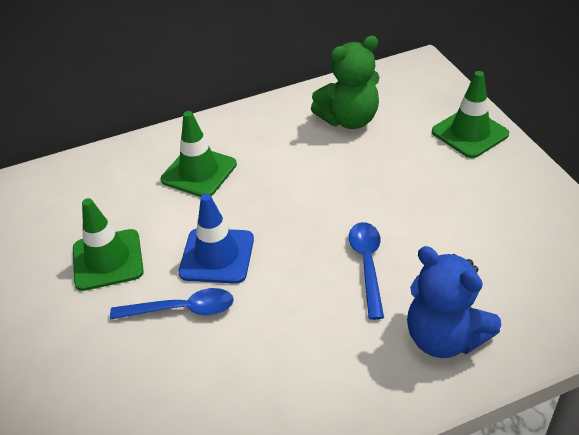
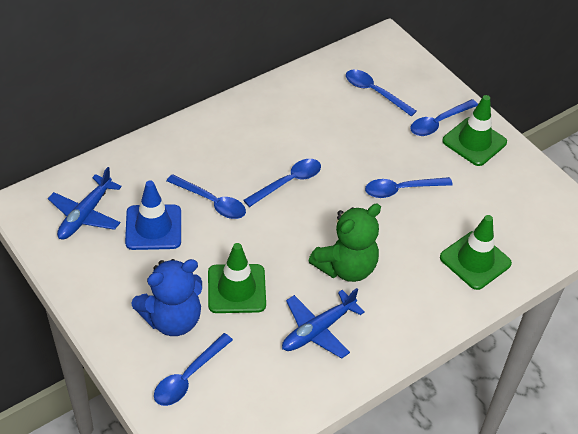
blue plane: 0 -> 2
blue spoon: 2 -> 6

